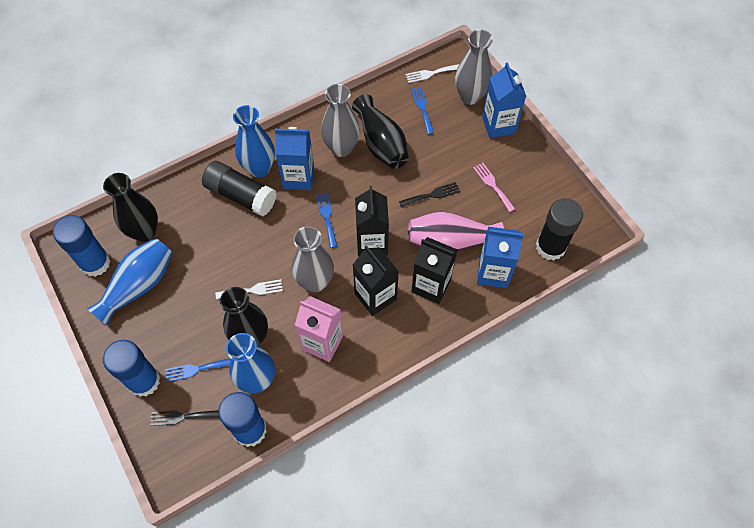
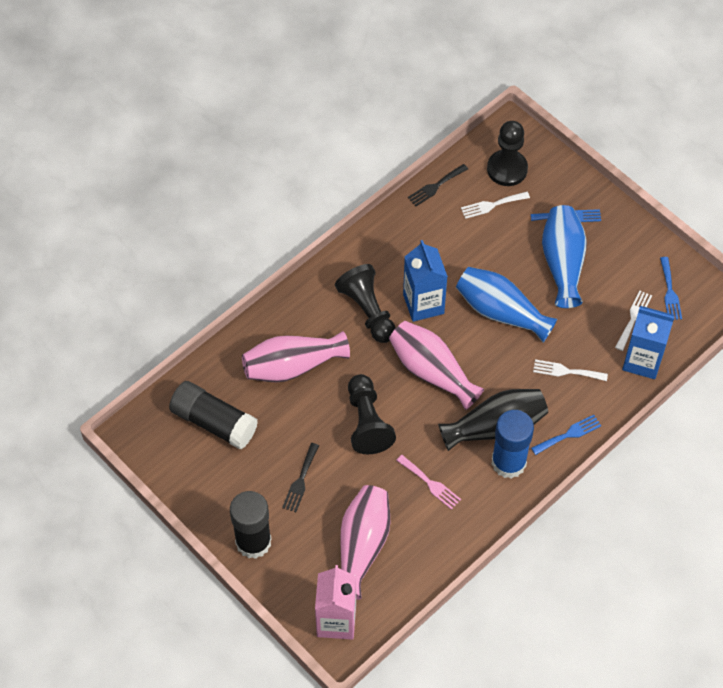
black carton: 3 -> 0
black pawn: 0 -> 3
black vase: 3 -> 1
blue carton: 3 -> 2
blue glue stick: 3 -> 1
blue vase: 3 -> 2
grey vase: 3 -> 0
pink vase: 1 -> 3
white fork: 2 -> 3

